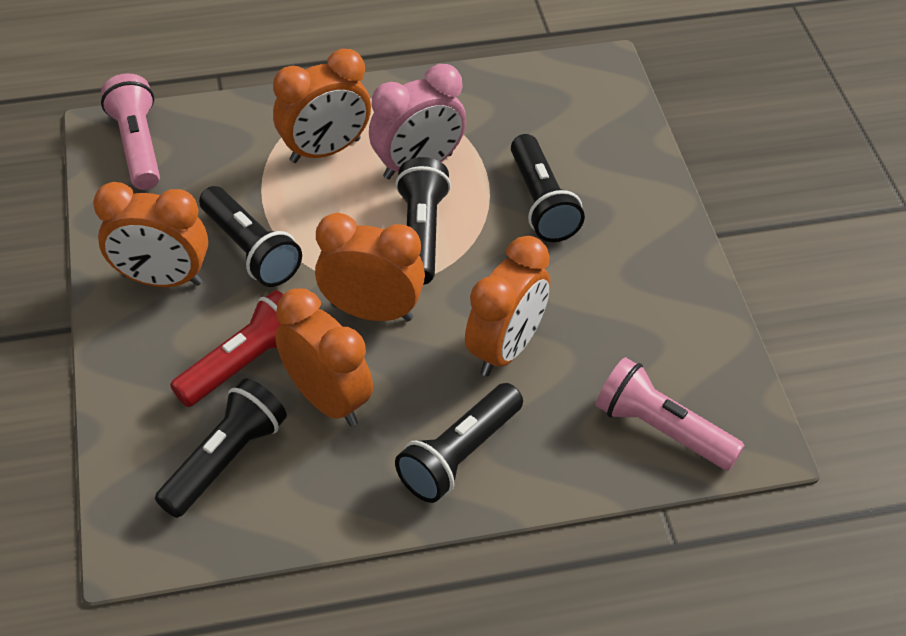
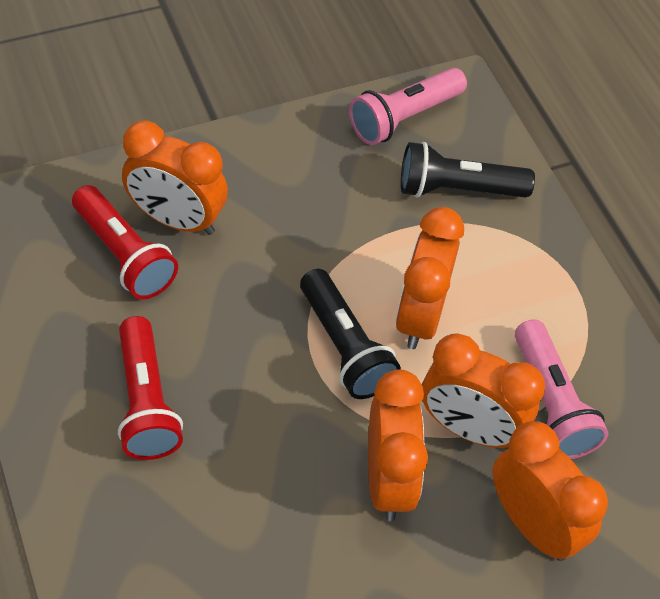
black flashlight: 5 -> 2
pink clock: 1 -> 0
red flashlight: 1 -> 2

